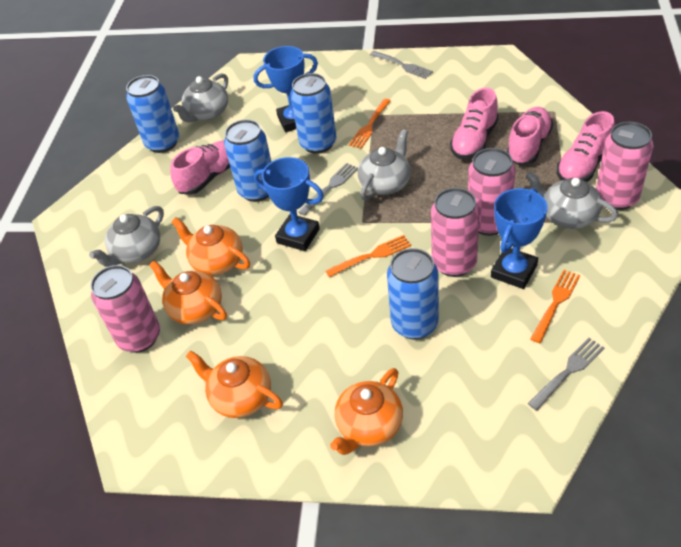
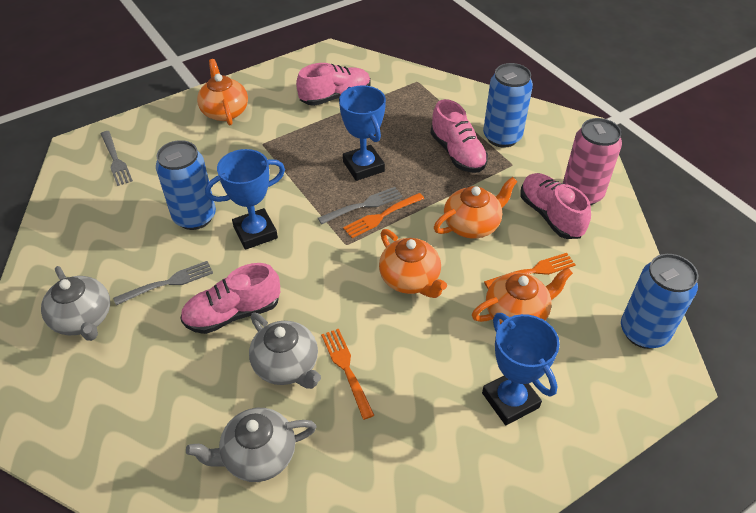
blue can: 4 -> 3
grey teapot: 4 -> 3
pink can: 4 -> 1

